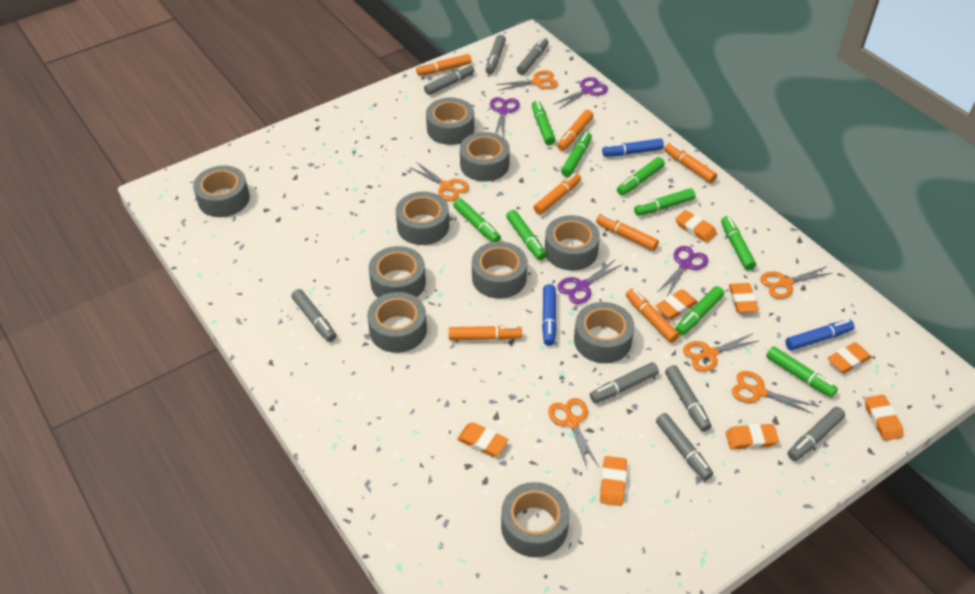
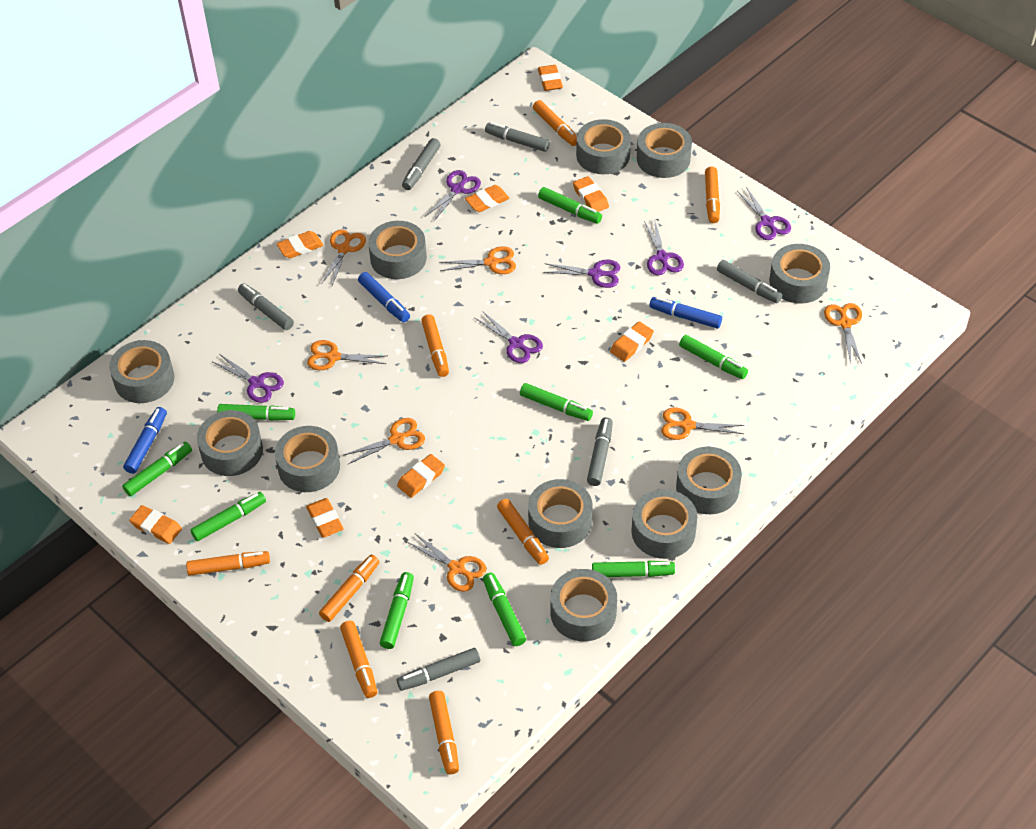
grey marker: 8 -> 6
grey tape: 10 -> 11
orange marker: 7 -> 8
orange scissors: 6 -> 7
purple scissors: 4 -> 6

